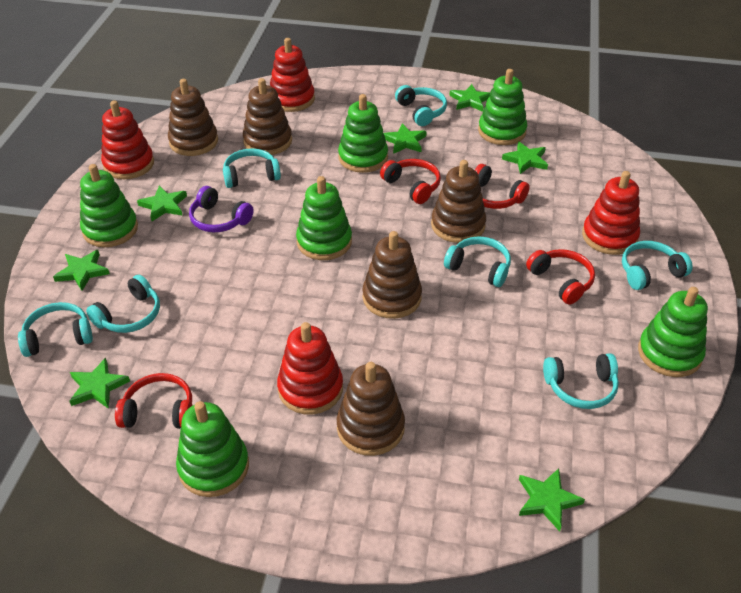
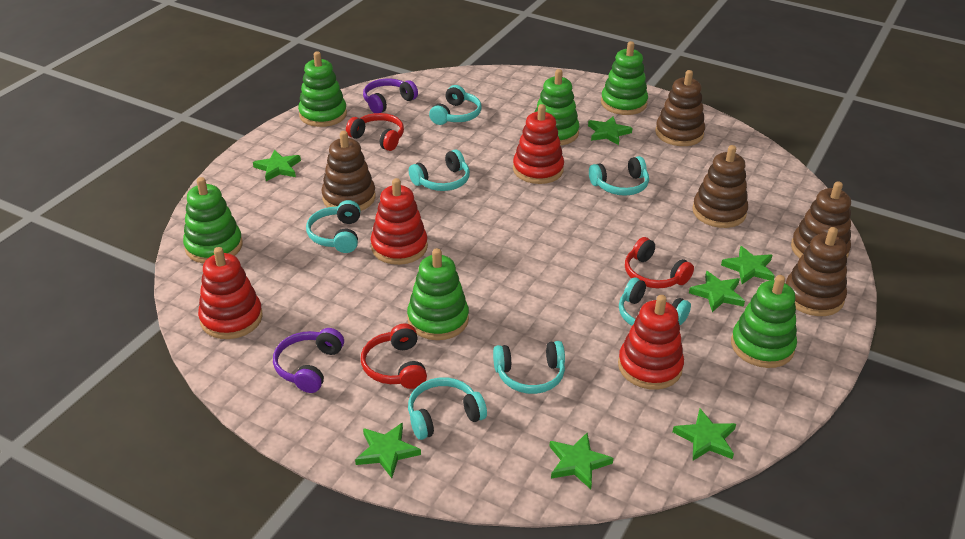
purple headphones: 1 -> 2
red headphones: 4 -> 3

